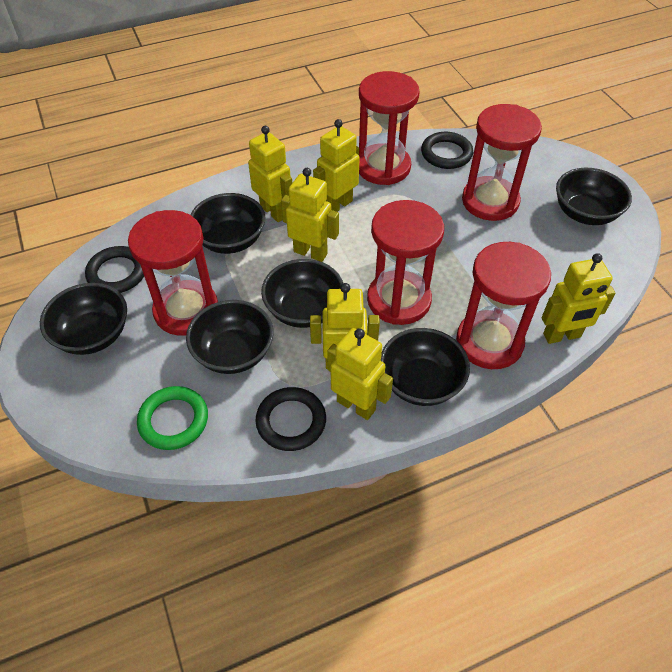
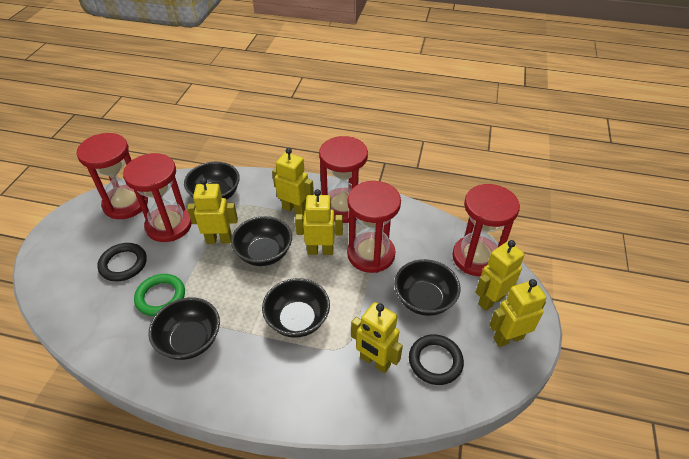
black bowl: 6 -> 5
black ring: 3 -> 2

